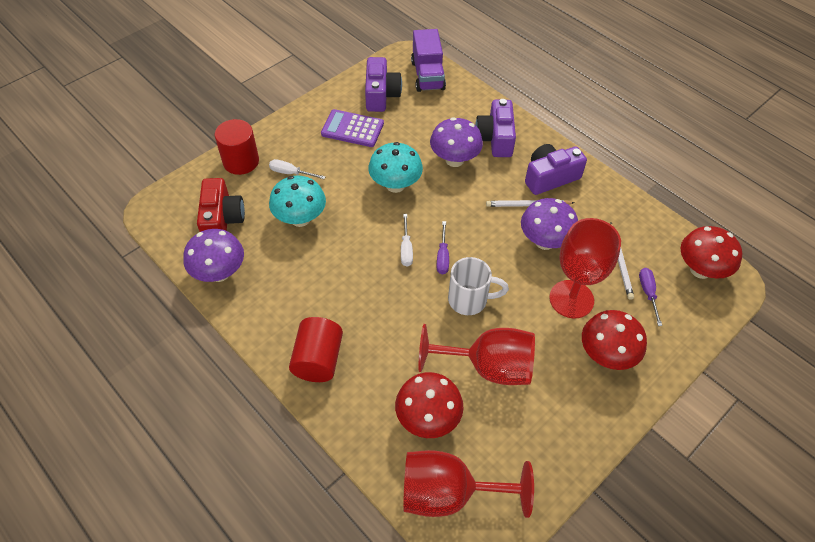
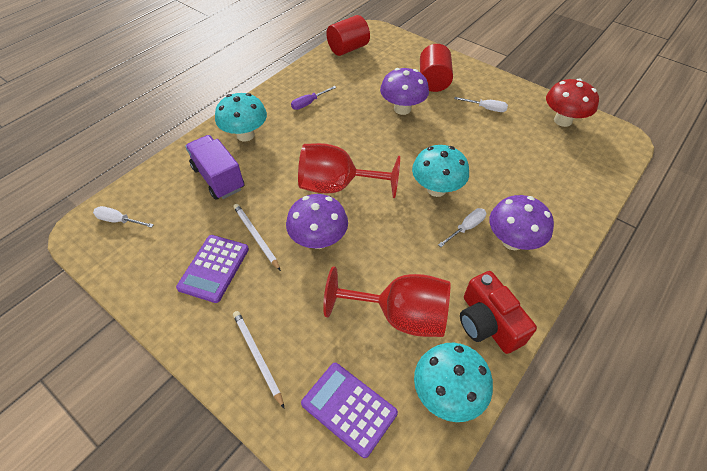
purple calculator: 1 -> 2
purple camera: 3 -> 0
purple screwdriver: 2 -> 1
red goblet: 3 -> 2
red mushroom: 3 -> 1
turquoise mushroom: 2 -> 3
white mug: 1 -> 0
white screwdriver: 2 -> 3

